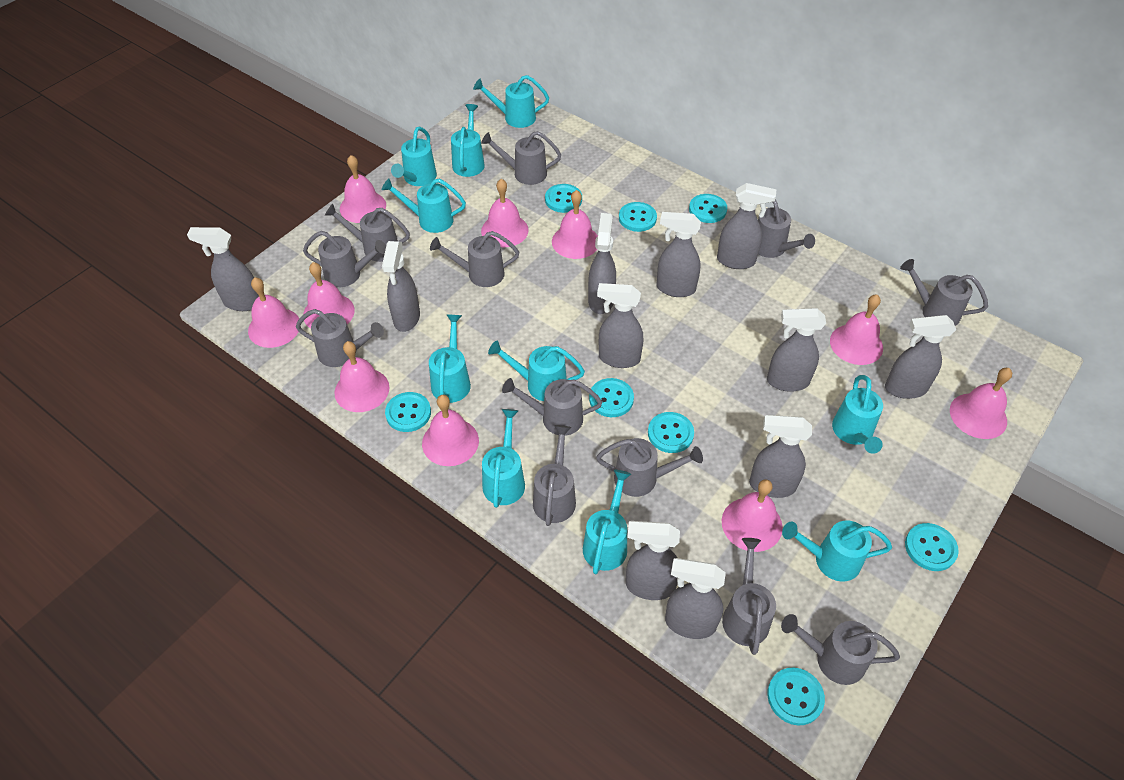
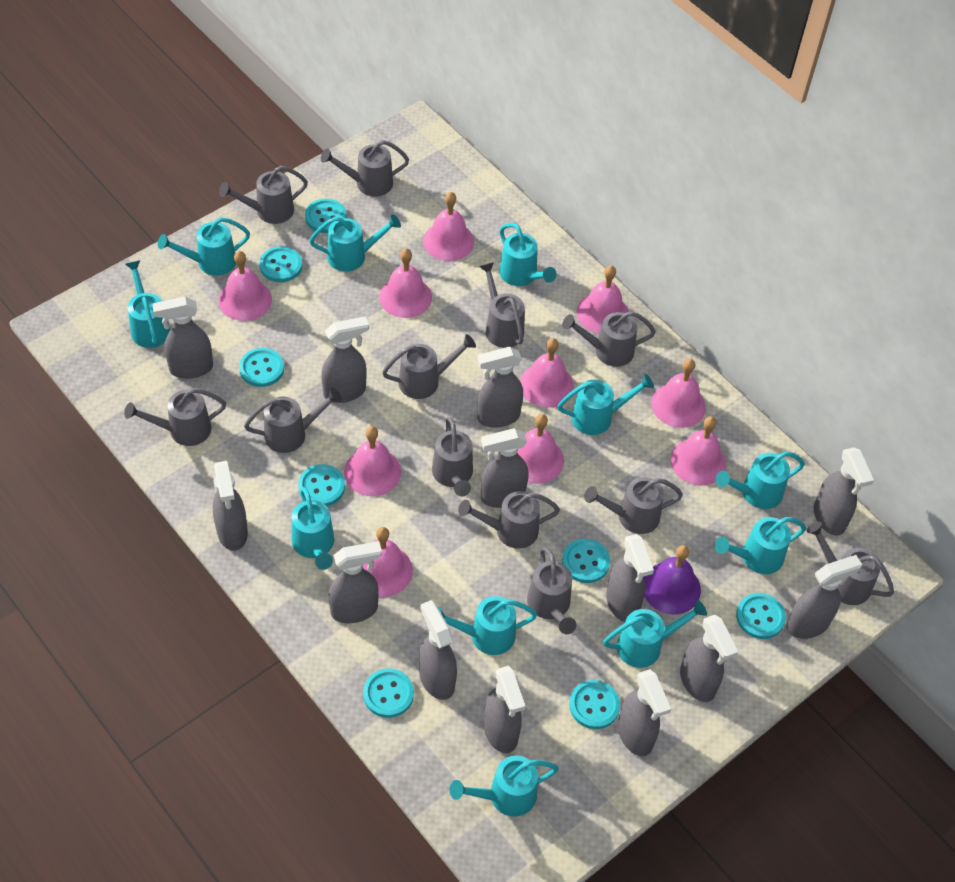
grey spray bottle: 11 -> 13
purple bell: 0 -> 1
turquoise watering can: 10 -> 11

